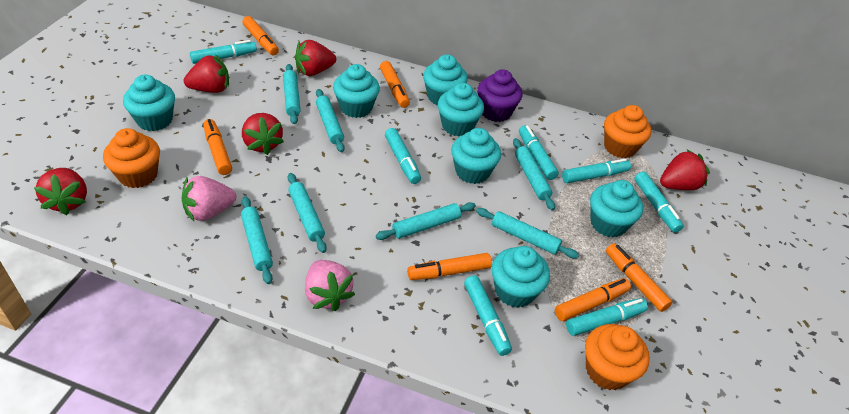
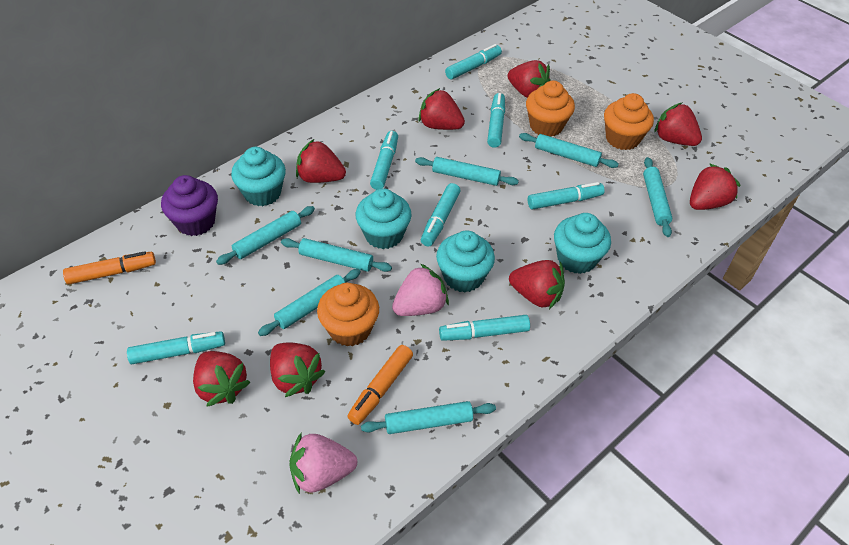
orange marker: 6 -> 2
red strawberry: 5 -> 8
turquoise cupcake: 7 -> 4

